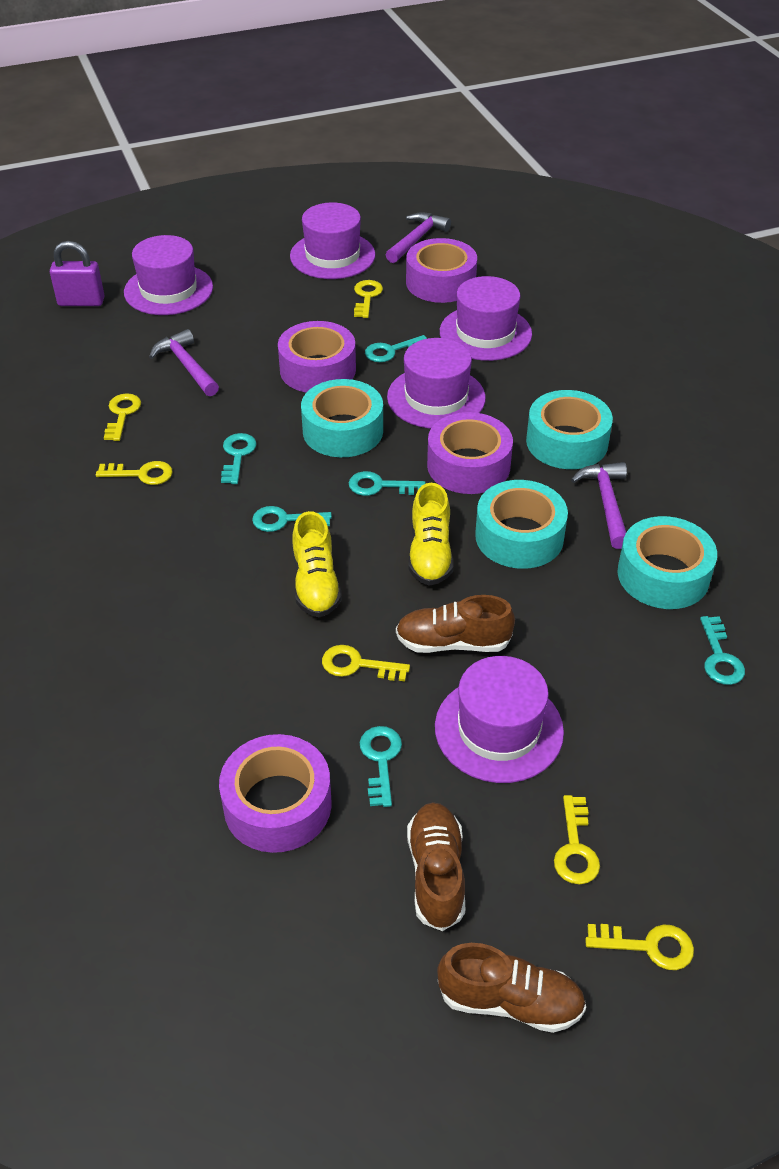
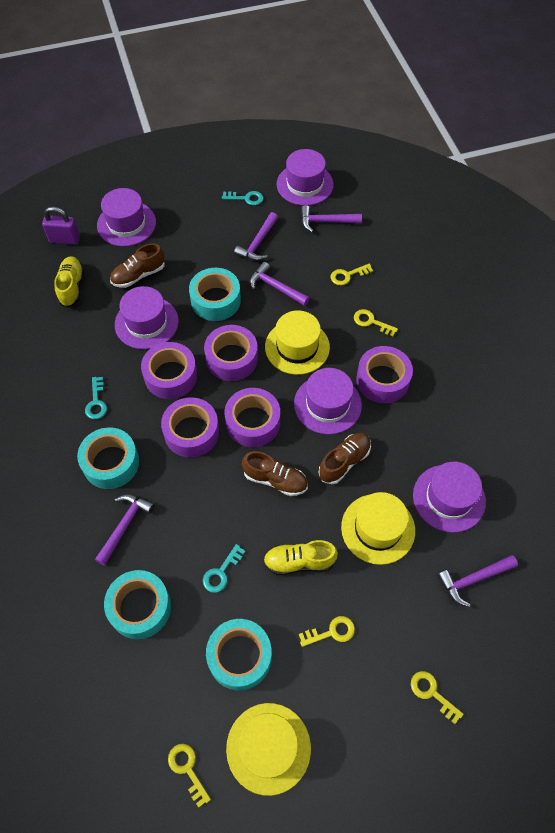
purple hammer: 3 -> 5
purple tape: 4 -> 5
turquoise key: 6 -> 3
yellow hat: 0 -> 3
yellow key: 6 -> 5

